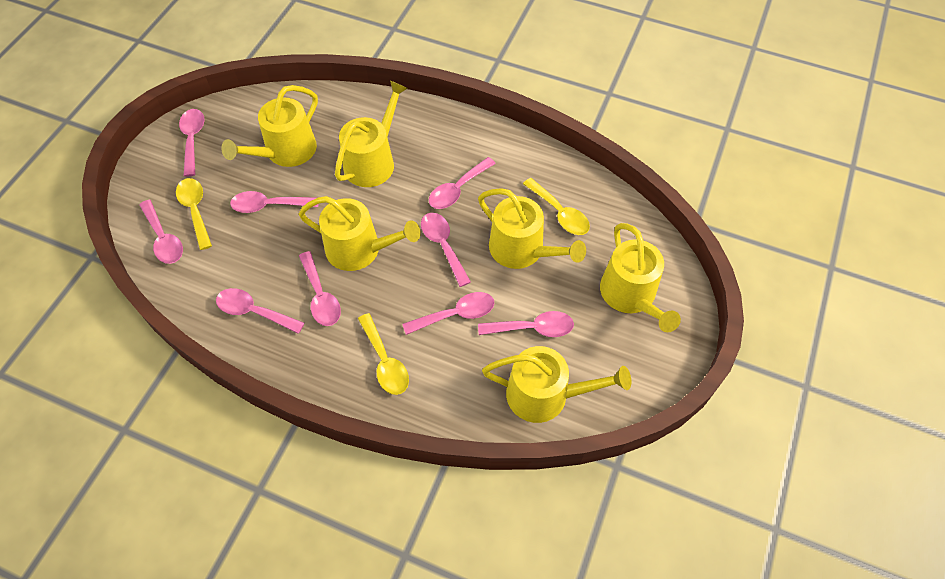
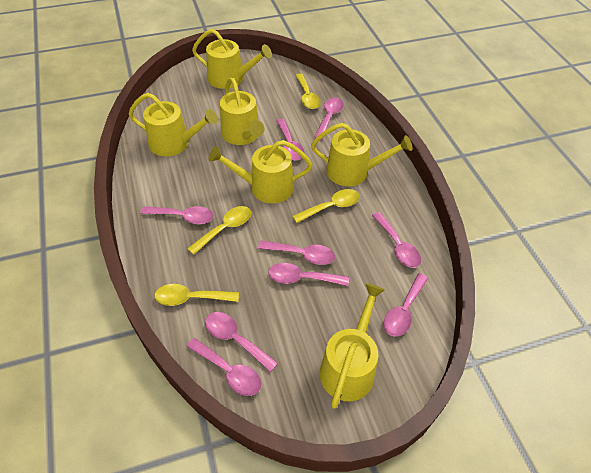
yellow spoon: 3 -> 4

